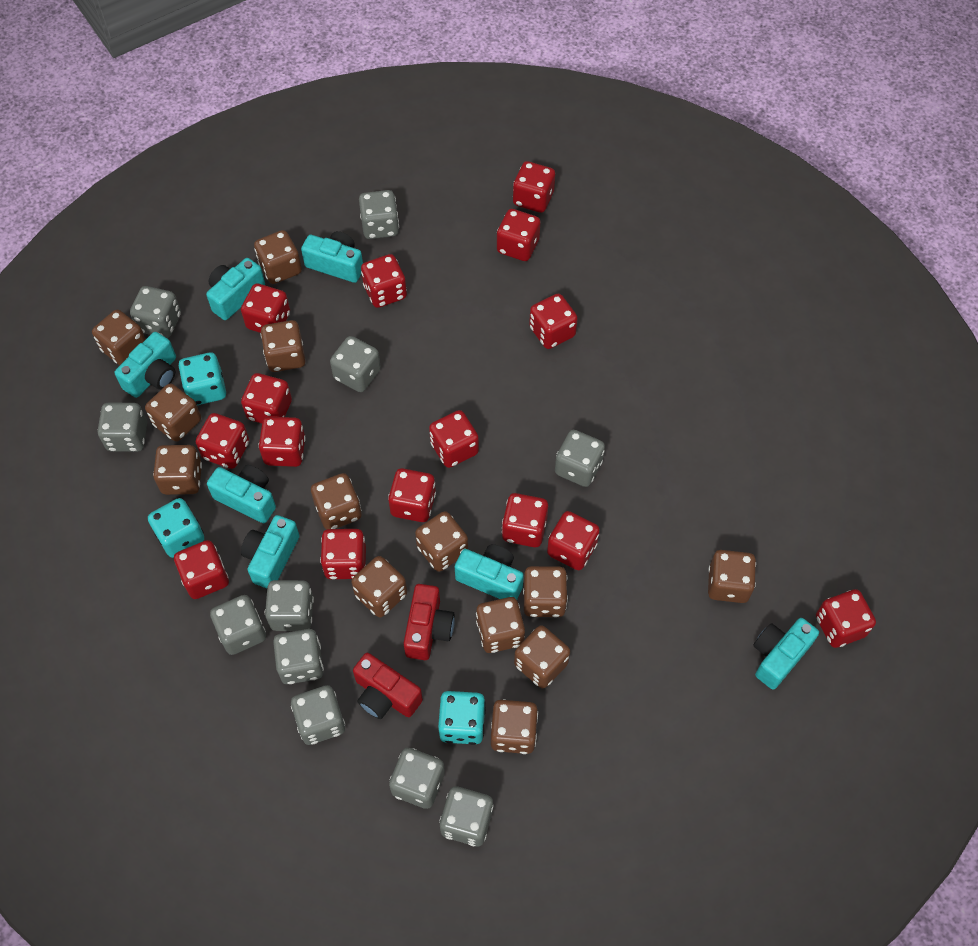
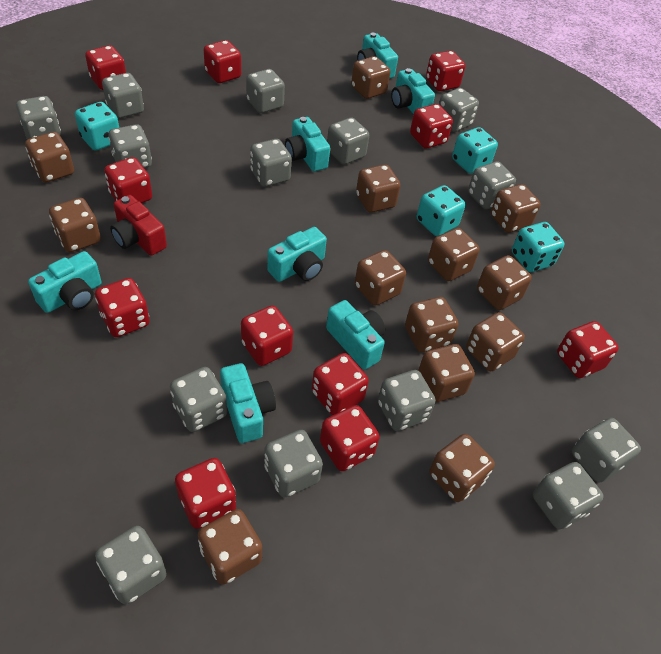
grey dice: 11 -> 14
red camera: 2 -> 1
red dice: 15 -> 11
turquoise dice: 3 -> 4

